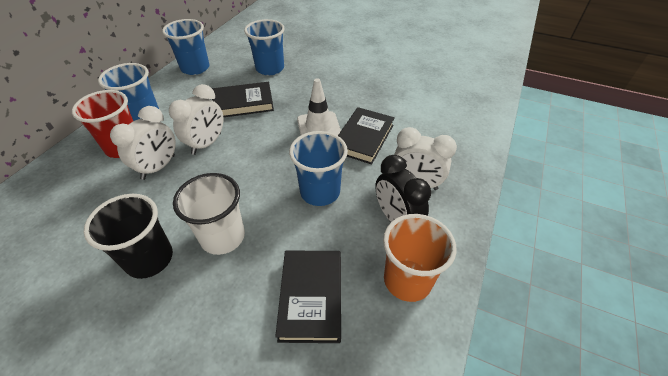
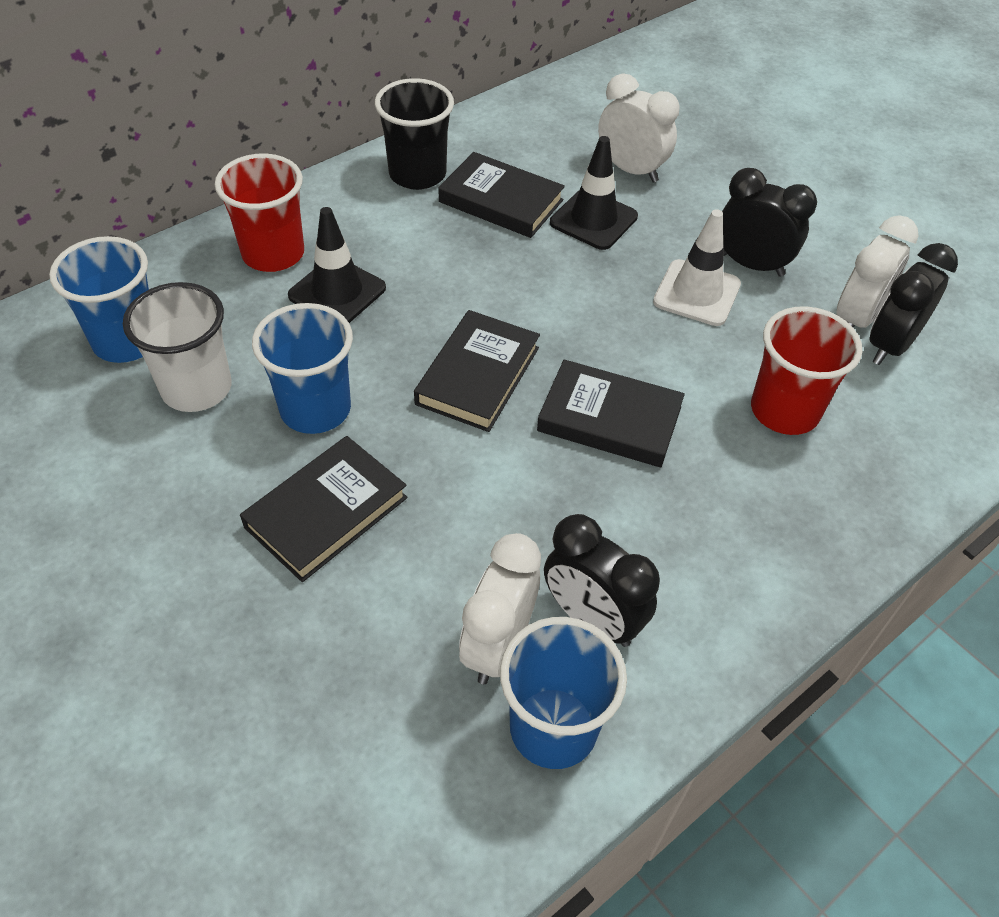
black book: 3 -> 4
black clock: 1 -> 3
black traffic cone: 0 -> 2
blue cup: 4 -> 3
orange cup: 1 -> 0
red cup: 1 -> 2

